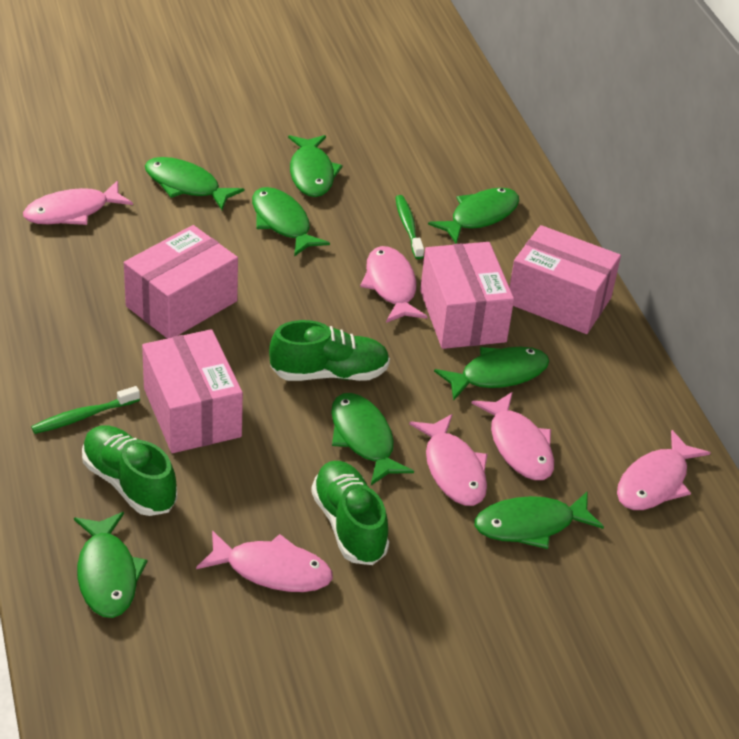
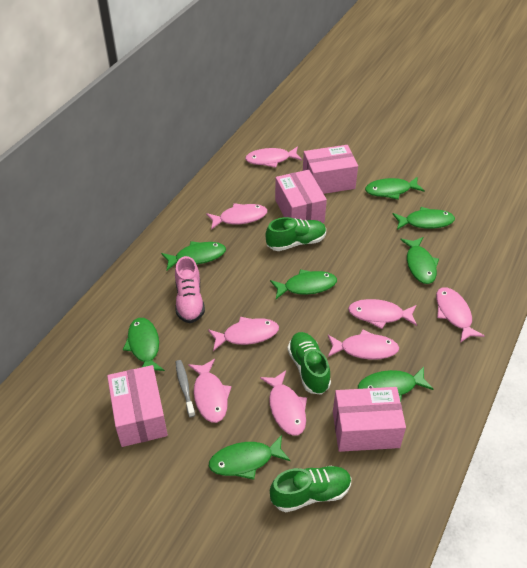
green toothbrush: 2 -> 0
grey toothbrush: 0 -> 1
pink fish: 6 -> 8
pink shoe: 0 -> 1

